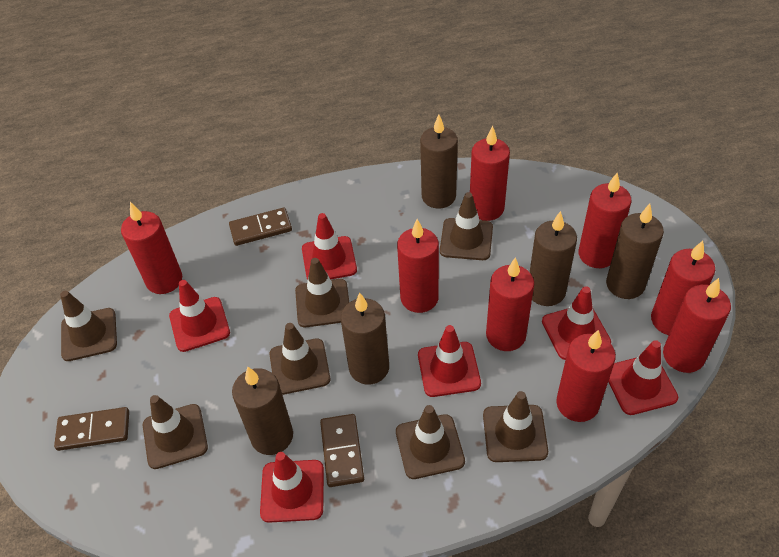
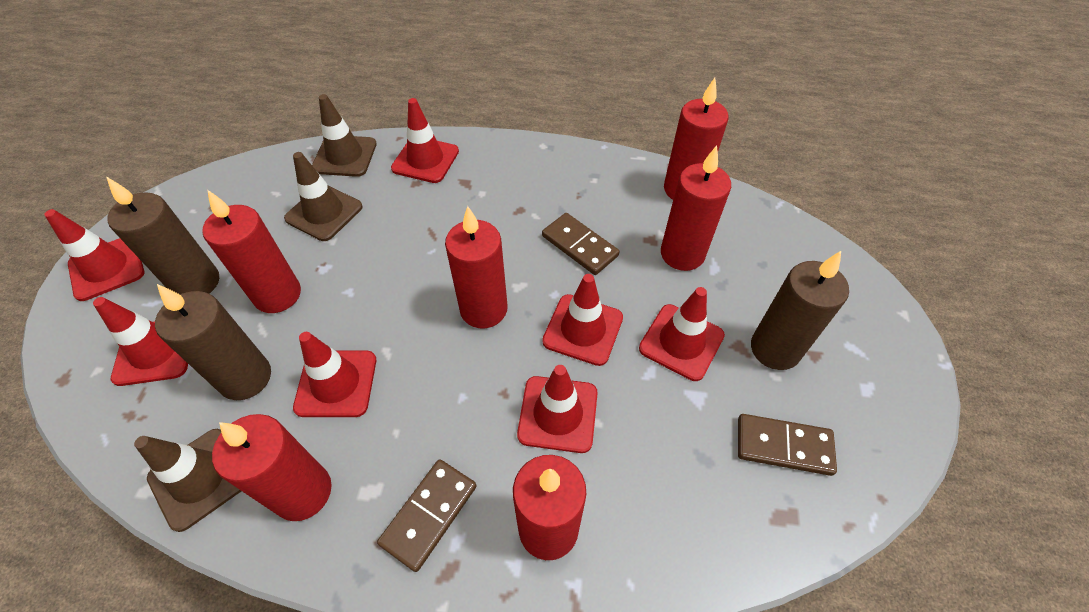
brown candle: 5 -> 3
brown traffic cone: 7 -> 3
red candle: 8 -> 6
red traffic cone: 6 -> 7

